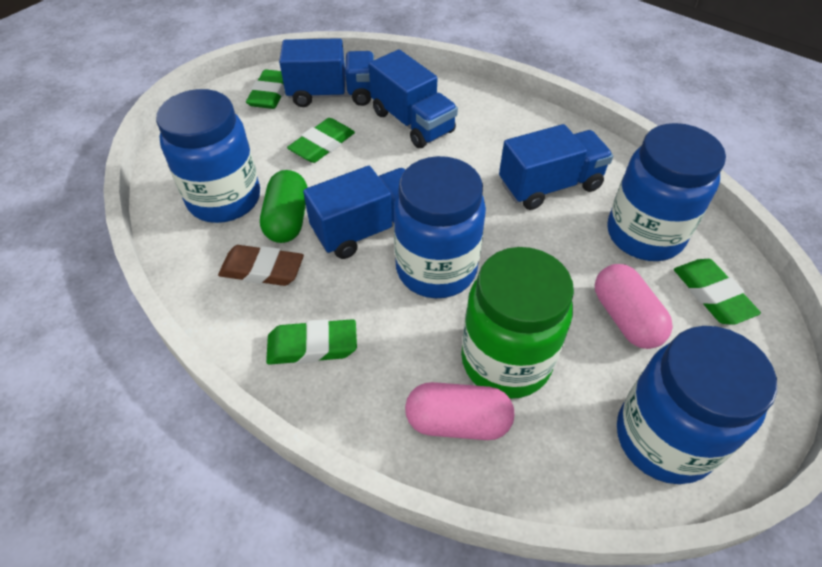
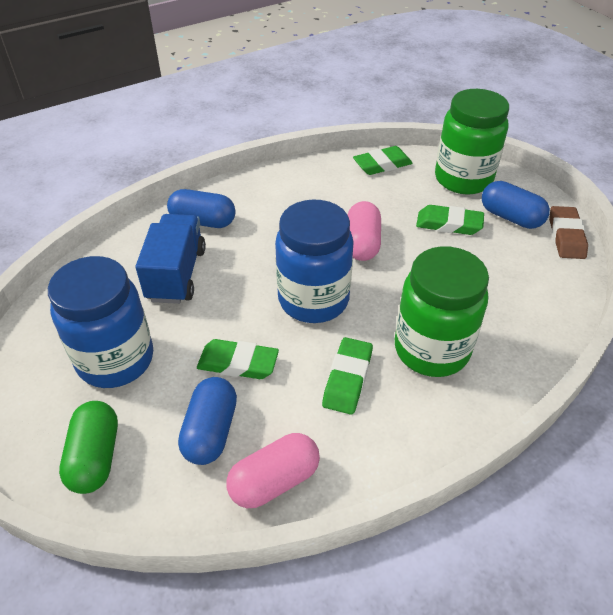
blue capsule: 0 -> 3
blue jar: 4 -> 2
blue truck: 4 -> 1
green jar: 1 -> 2

